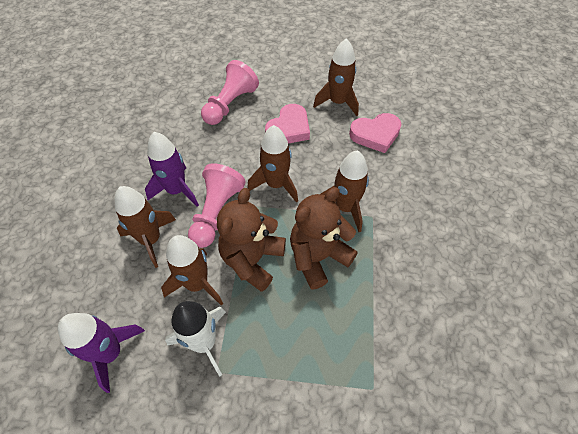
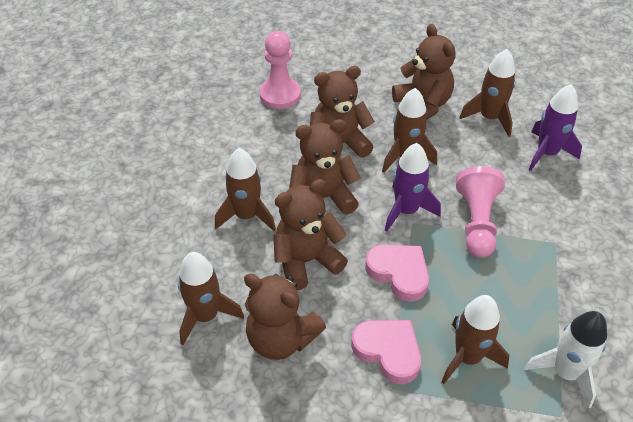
brown teddy bear: 2 -> 5

